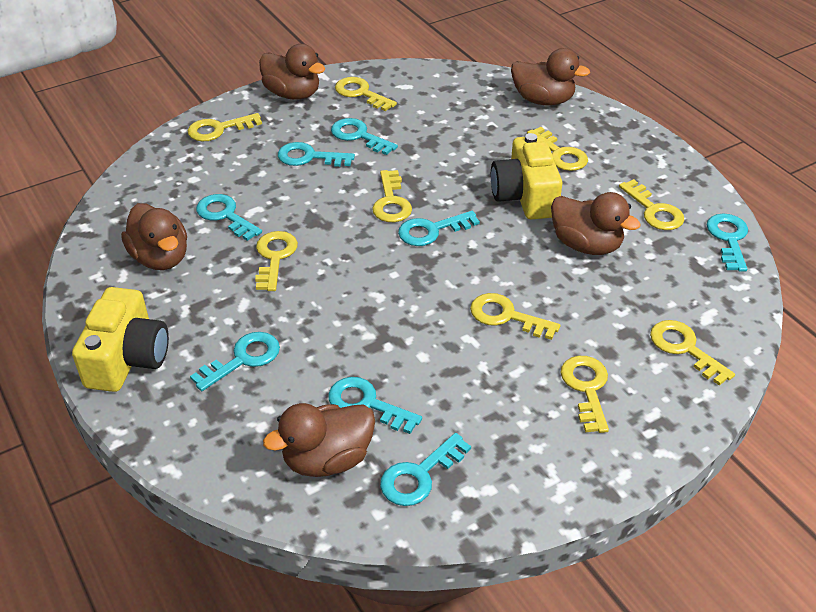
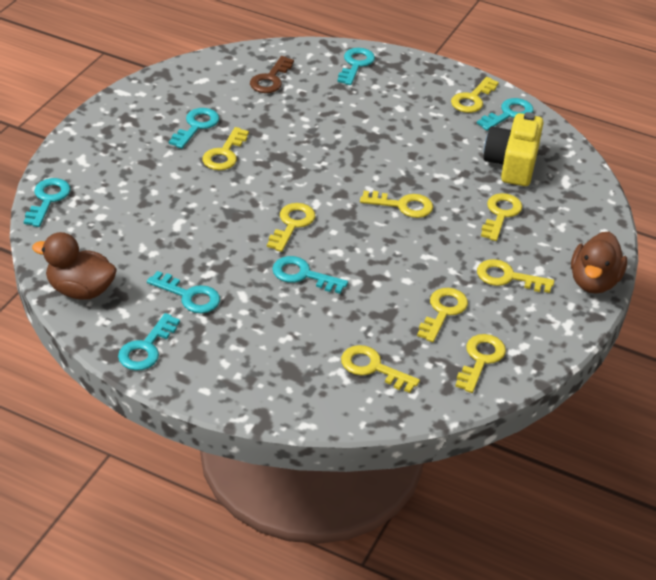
brown duck: 5 -> 2
brown key: 0 -> 1
turquoise key: 8 -> 7
yellow camera: 2 -> 1

